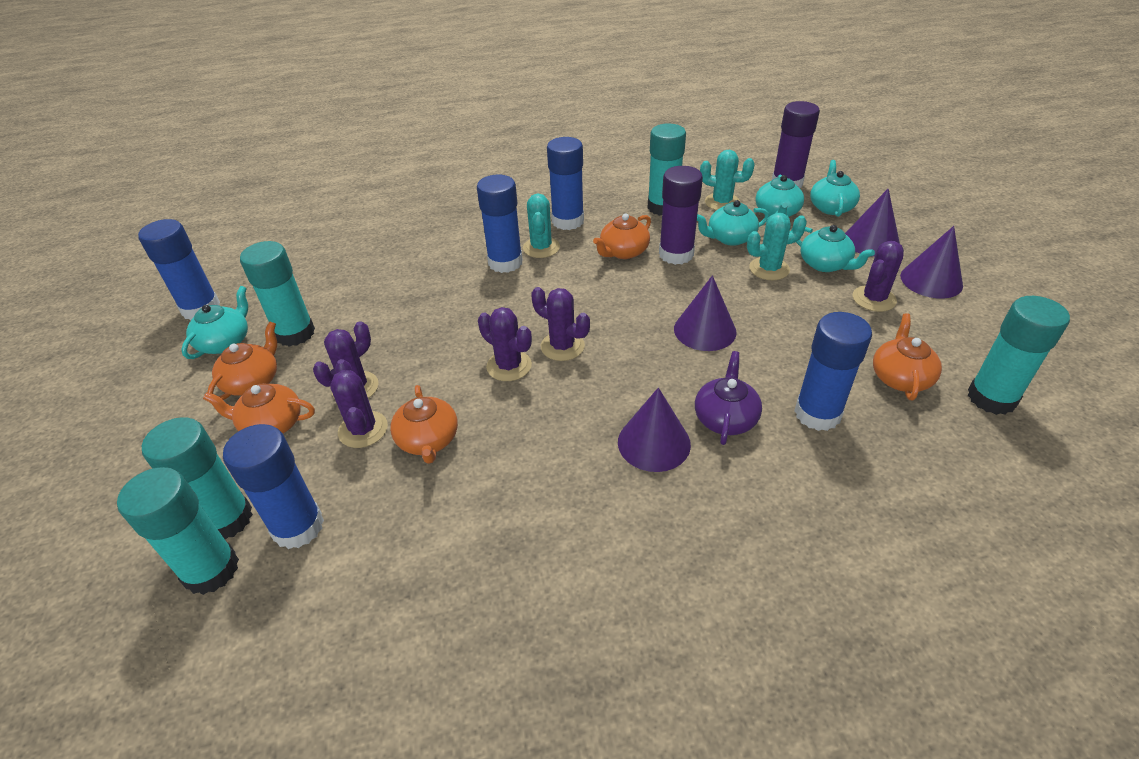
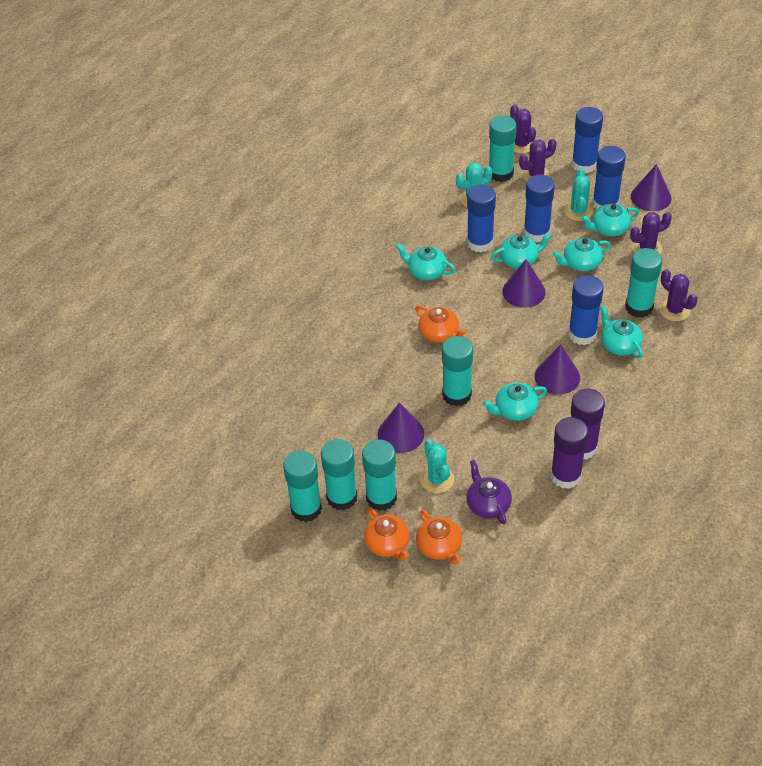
orange teapot: 5 -> 3
purple cactus: 5 -> 4
turquoise glue stick: 5 -> 6
turquoise teapot: 5 -> 6

